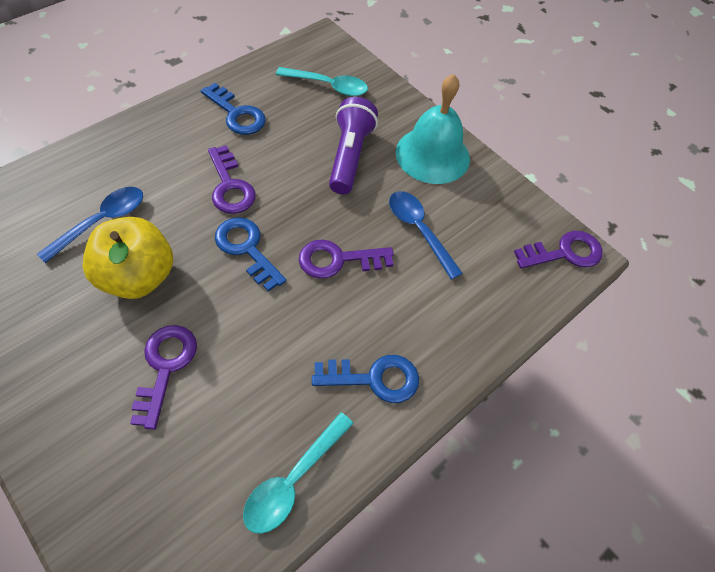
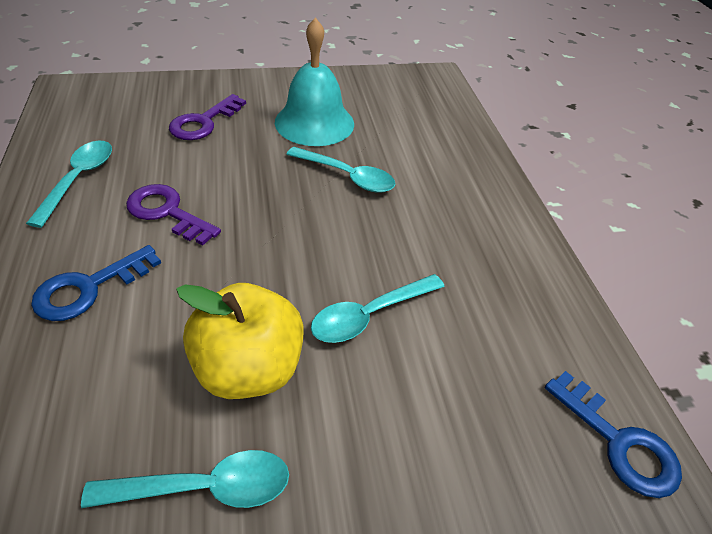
blue key: 3 -> 2
blue spoon: 2 -> 0
purple flashlight: 1 -> 0
purple key: 4 -> 2
turquoise spoon: 2 -> 4

